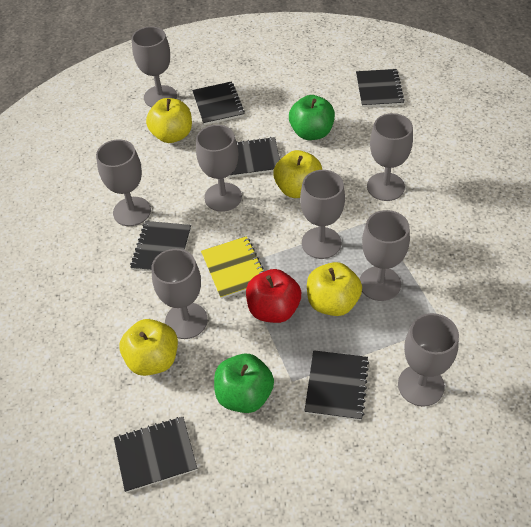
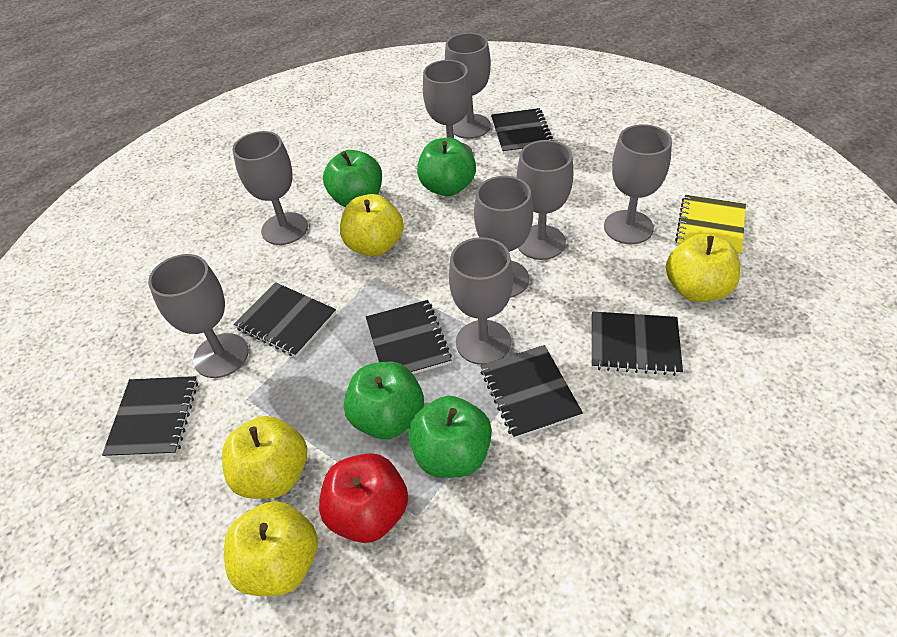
green apple: 2 -> 4

